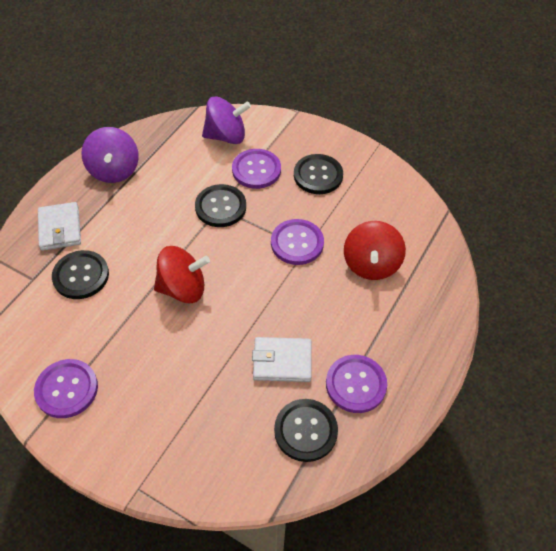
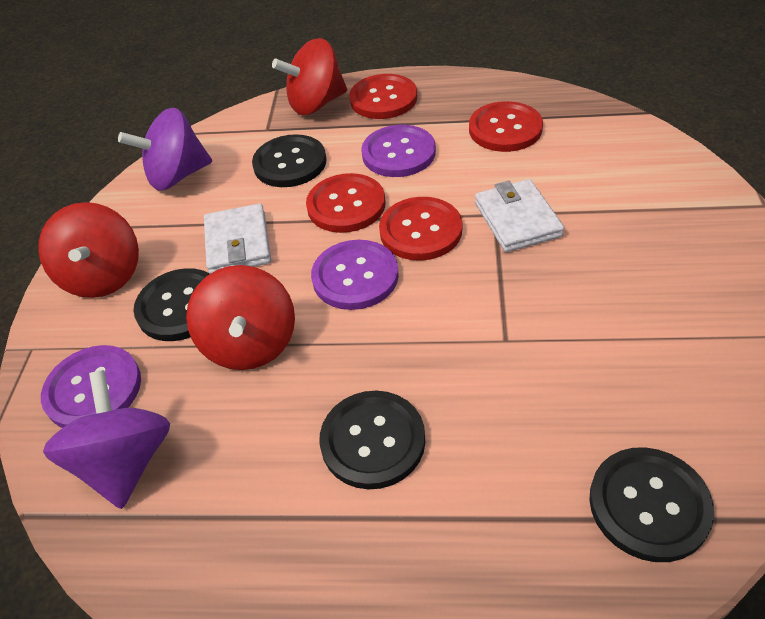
purple button: 4 -> 3
red button: 0 -> 4
red spinning top: 2 -> 3

